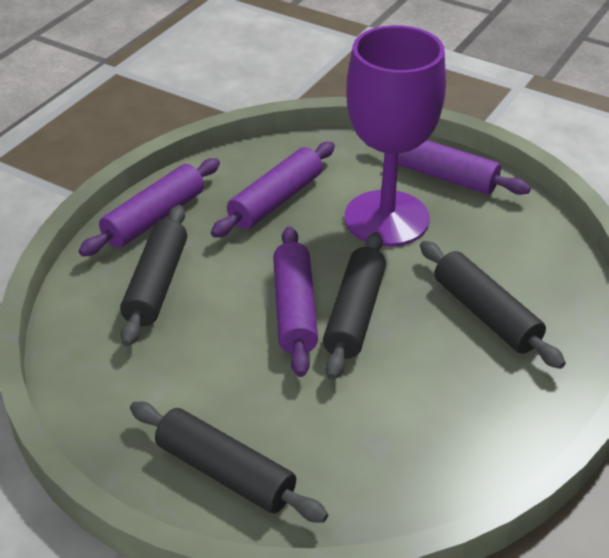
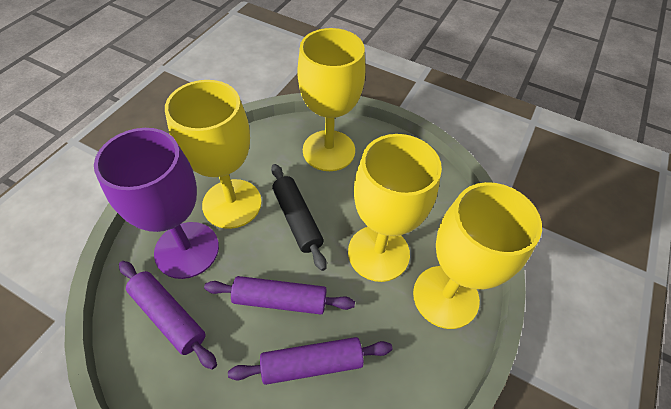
black rolling pin: 4 -> 1
purple rolling pin: 4 -> 3
yellow goblet: 0 -> 4

